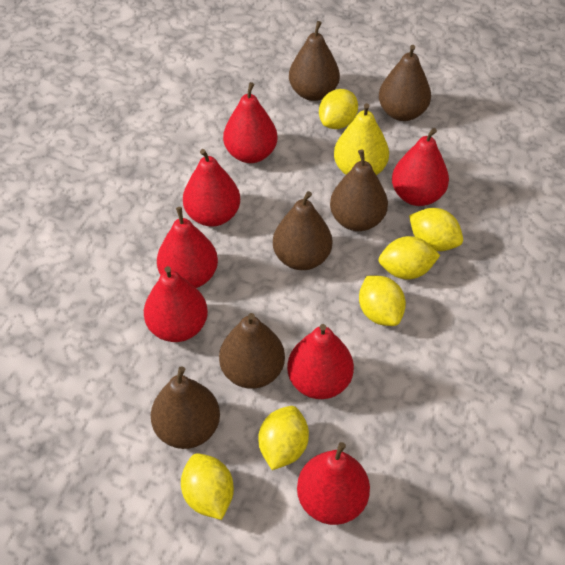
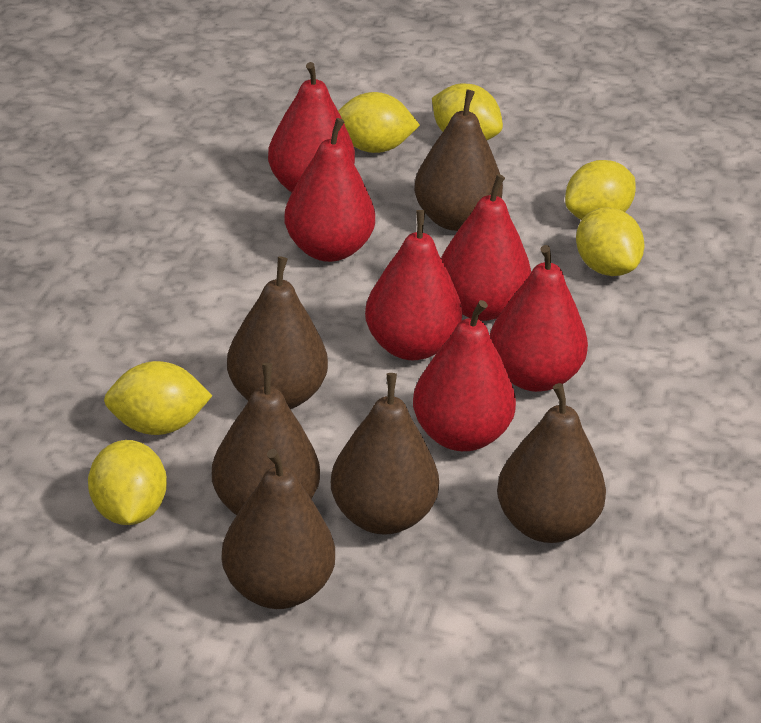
red pear: 7 -> 6
yellow pear: 1 -> 0

